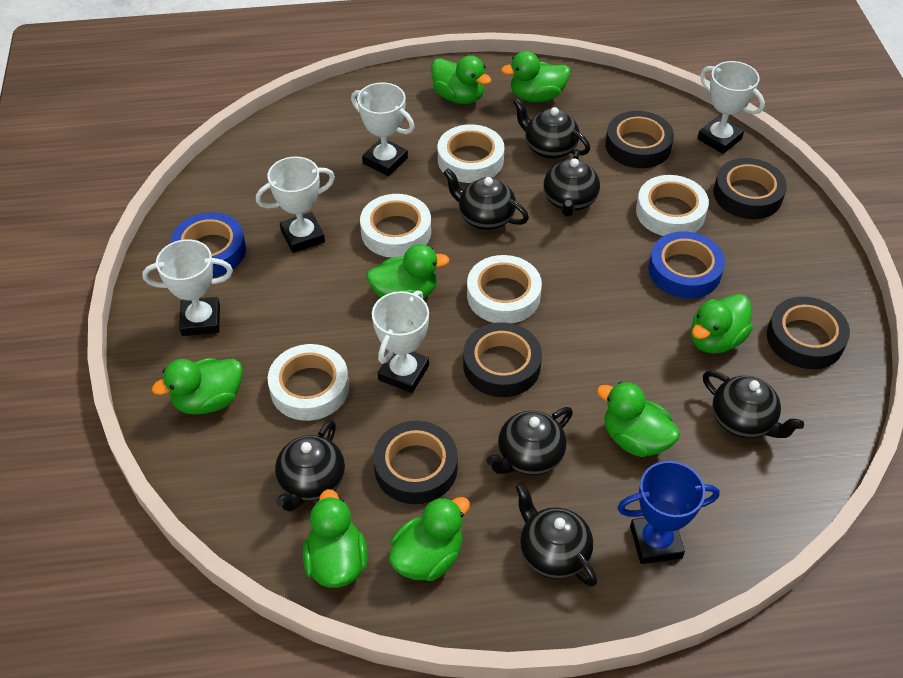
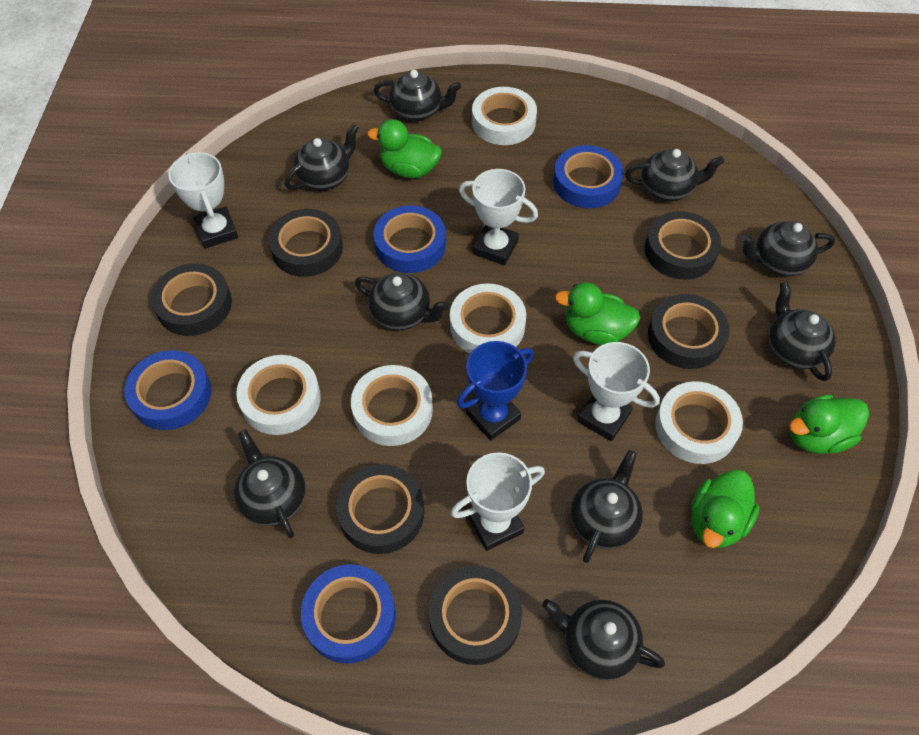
black tape: 5 -> 6
black teapot: 7 -> 9
blue tape: 2 -> 4
green duck: 8 -> 4
white trophy: 5 -> 4

